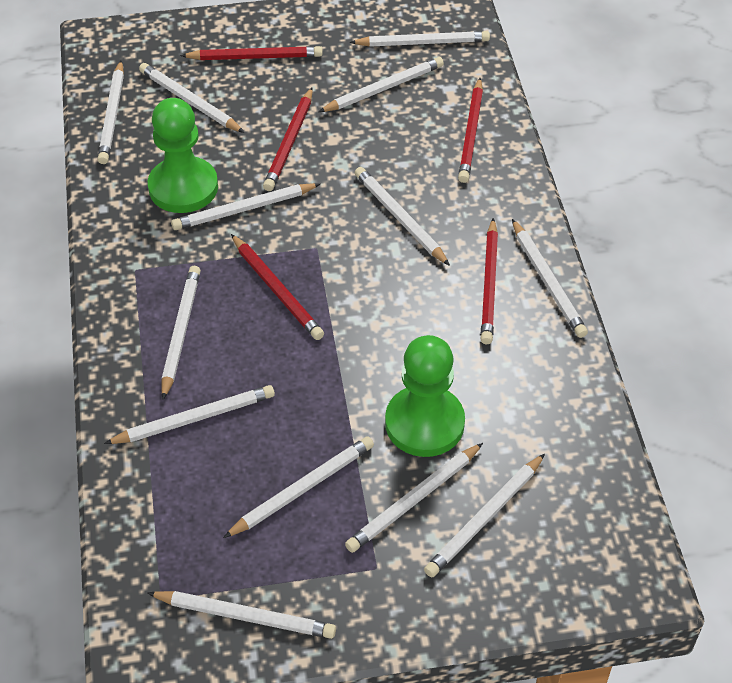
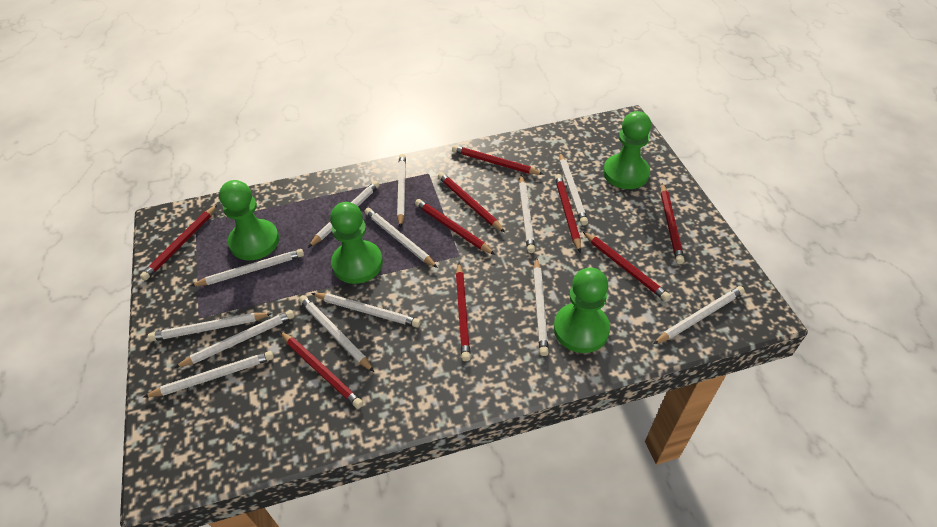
green pawn: 2 -> 4
red pencil: 5 -> 9

